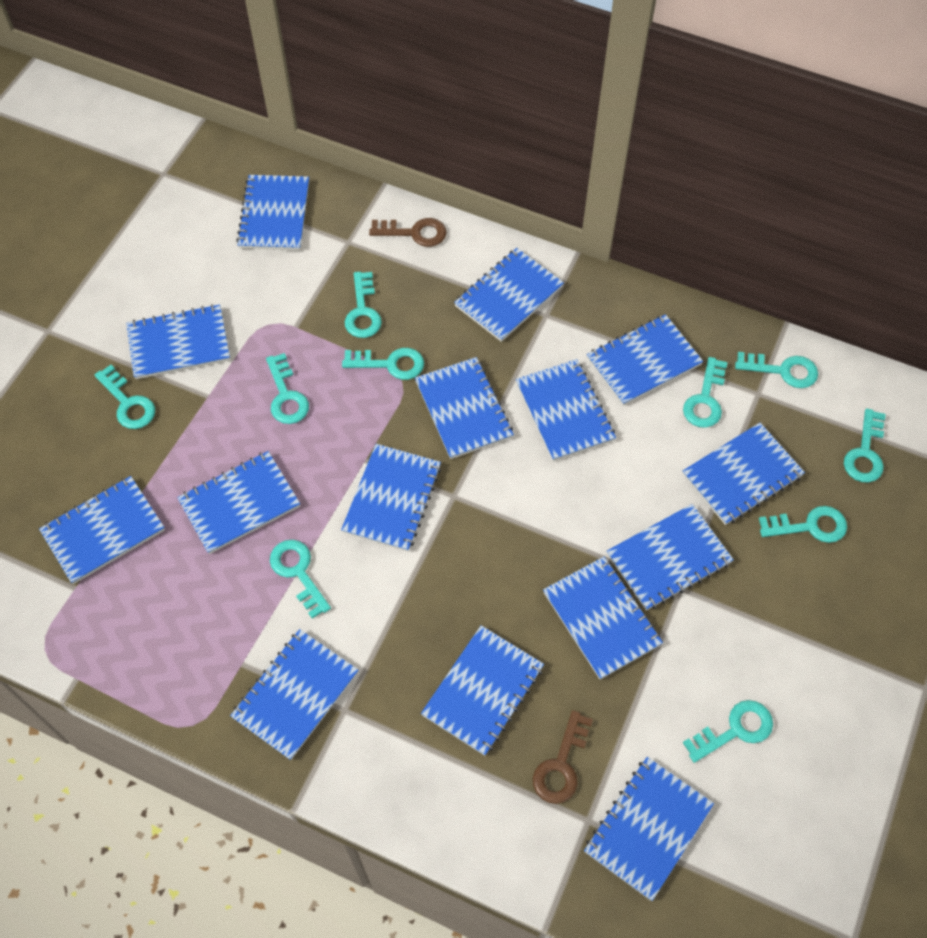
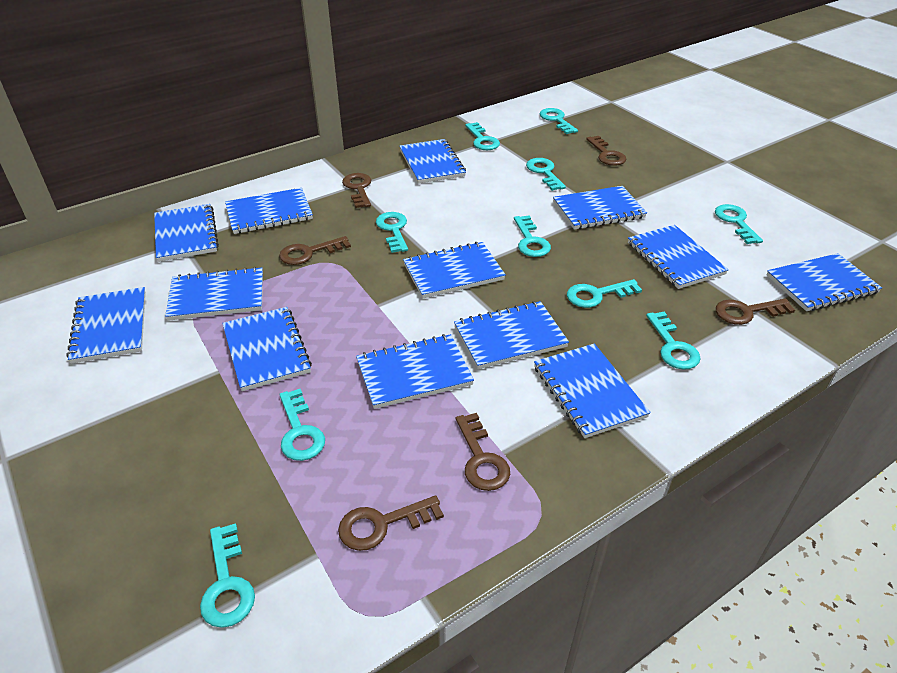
blue notebook: 15 -> 13
brown key: 2 -> 6

